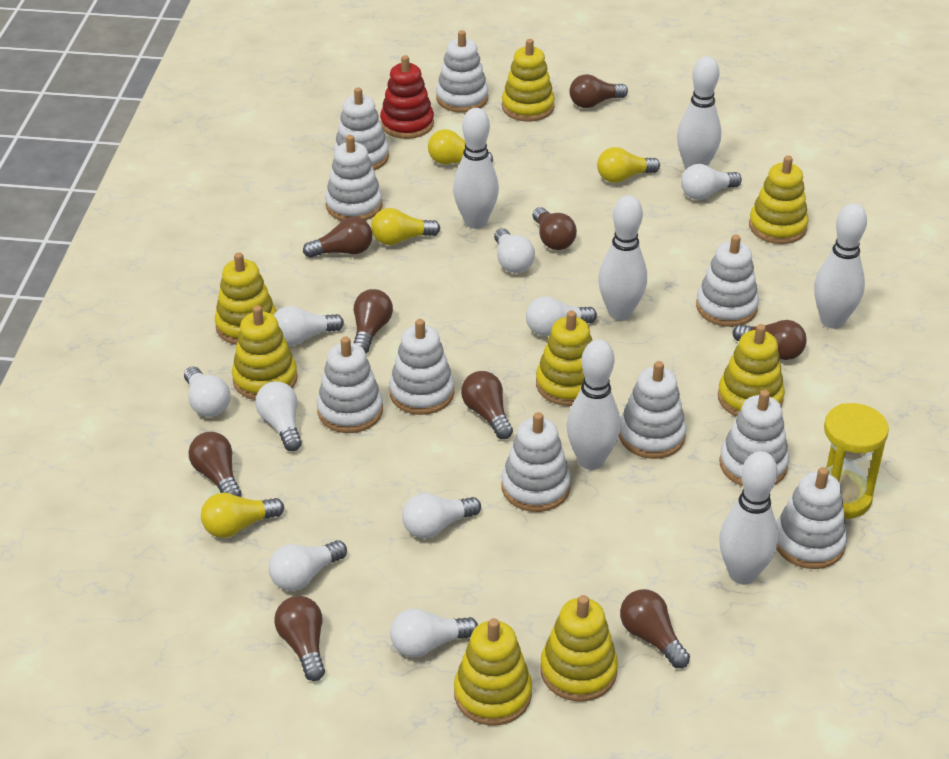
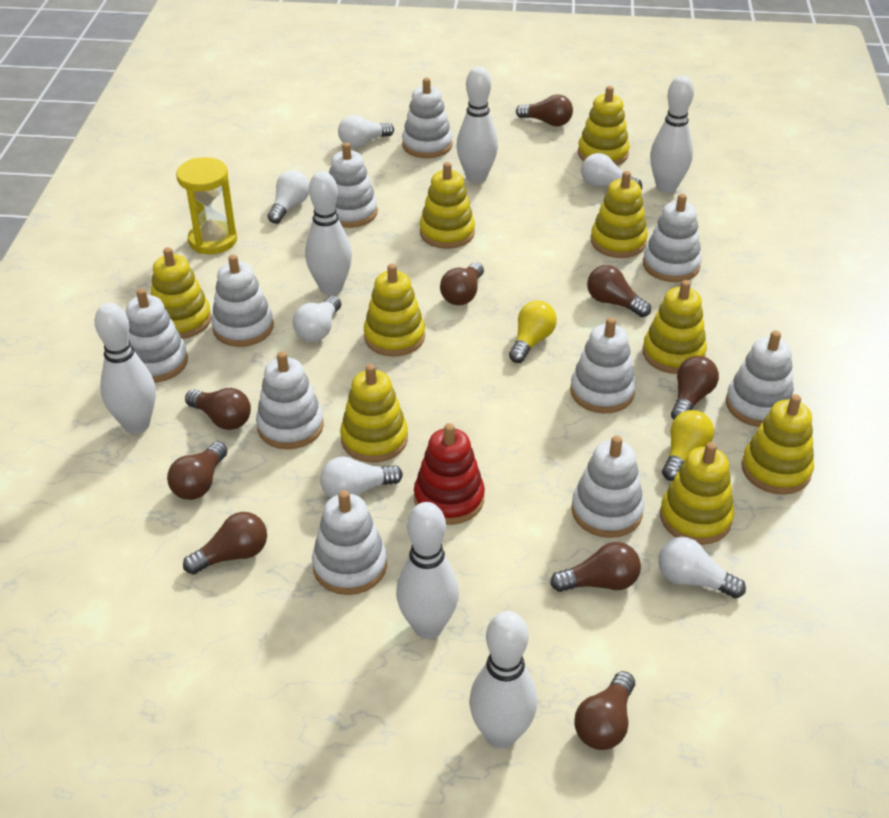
white light bulb: 9 -> 6
yellow light bulb: 4 -> 2
yellow stacking toy: 8 -> 9

